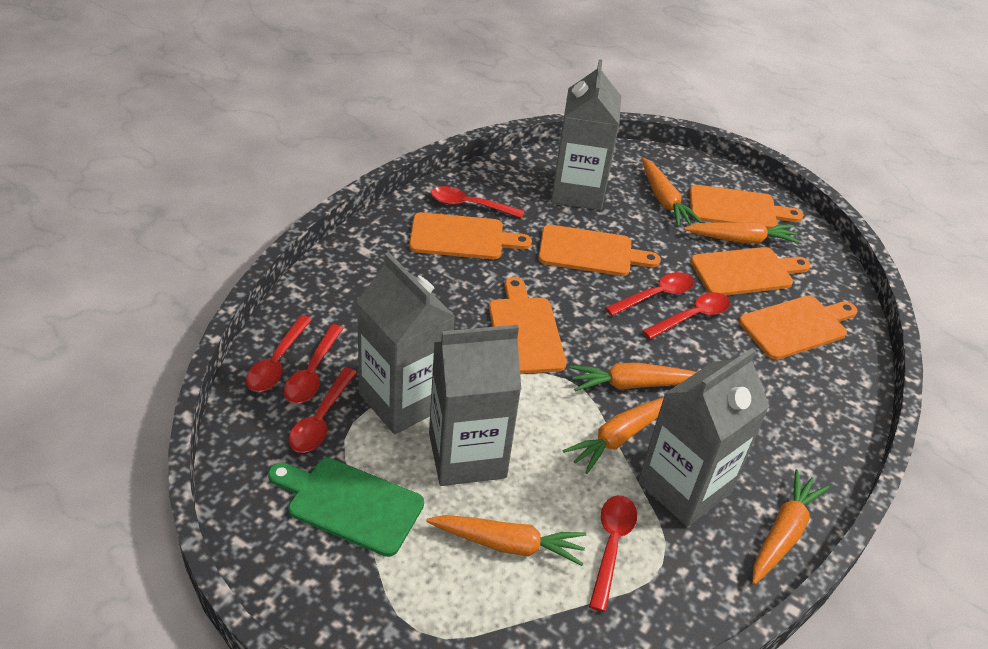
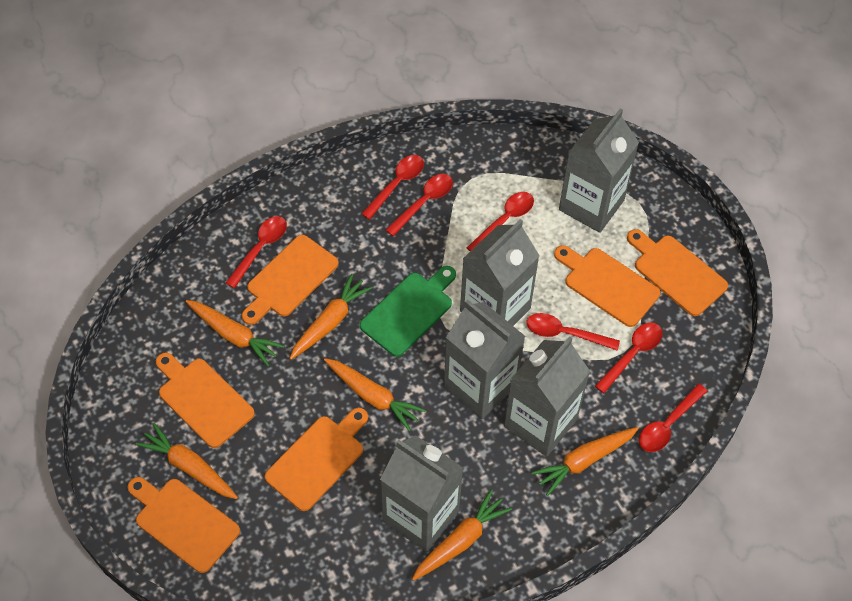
grey carton: 4 -> 5

